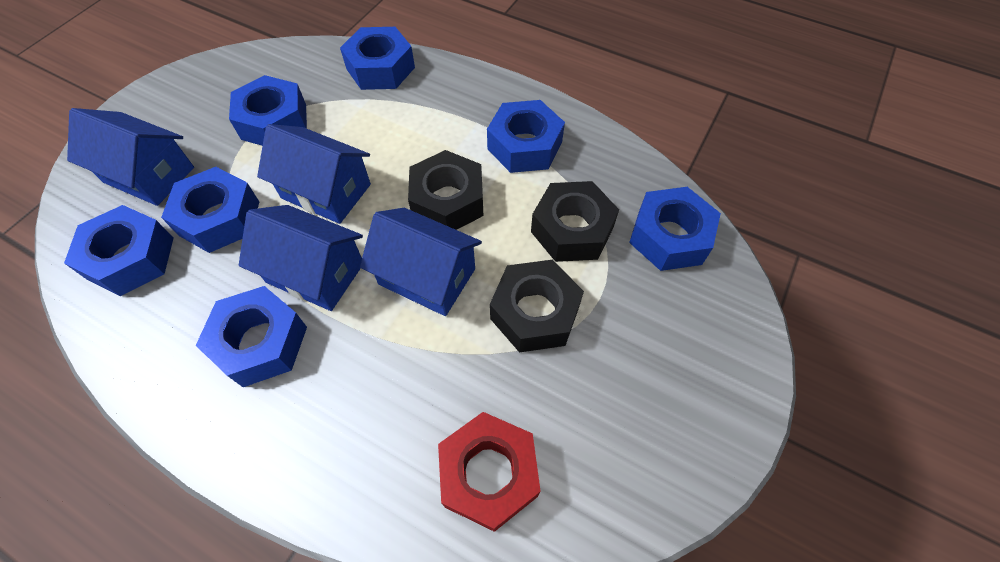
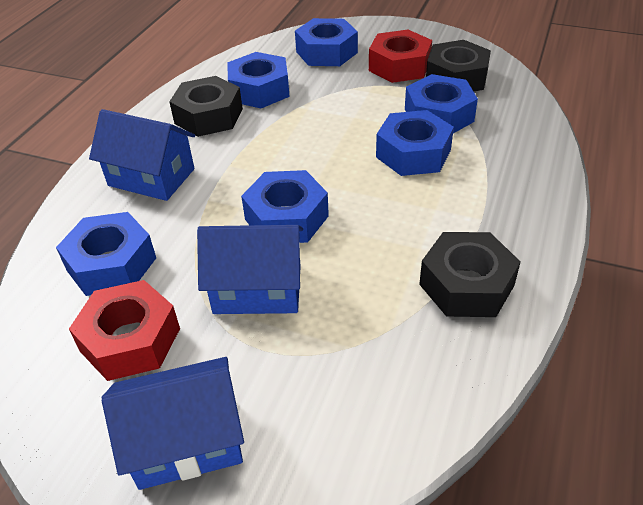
blue house: 4 -> 3
blue nut: 7 -> 6
red nut: 1 -> 2

